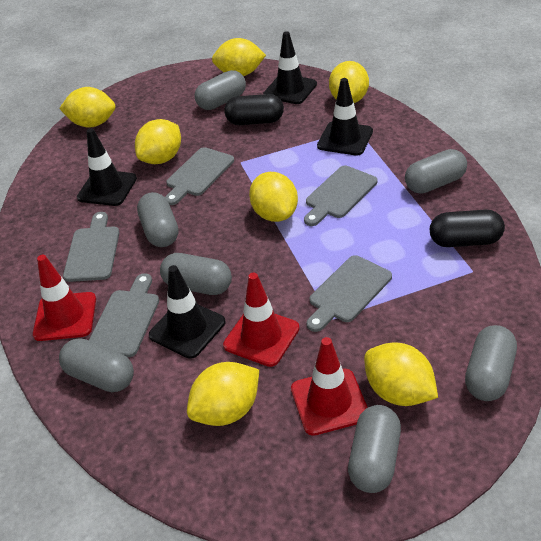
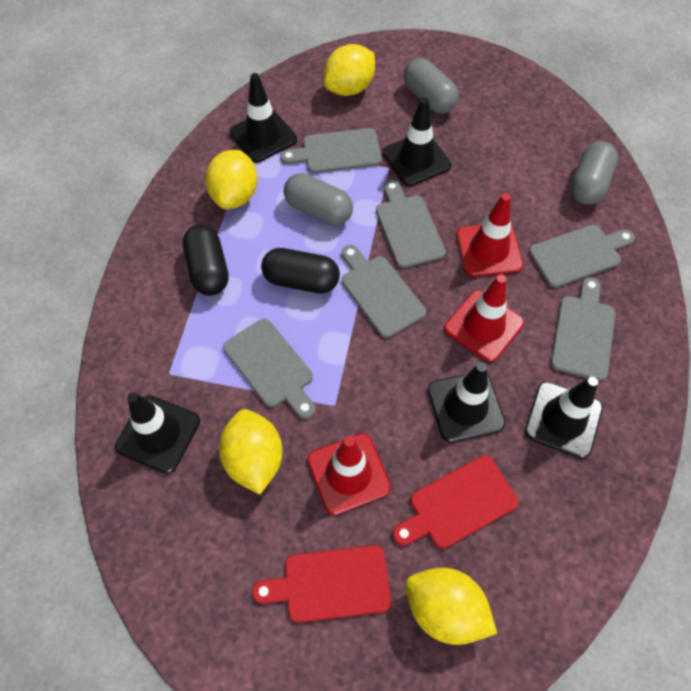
black traffic cone: 4 -> 5
grey capsule: 7 -> 3
grey cutting board: 5 -> 6
red cutting board: 0 -> 2
yellow lemon: 7 -> 4

